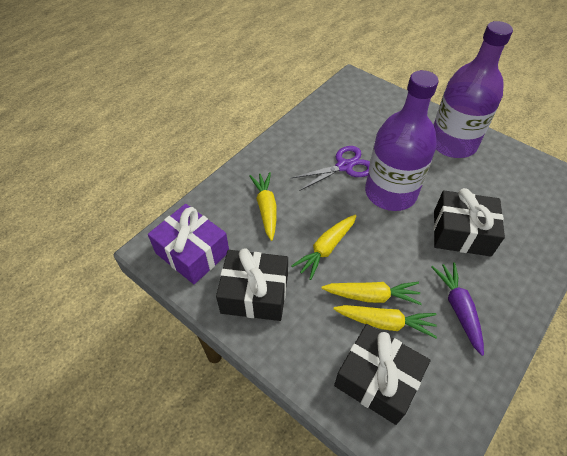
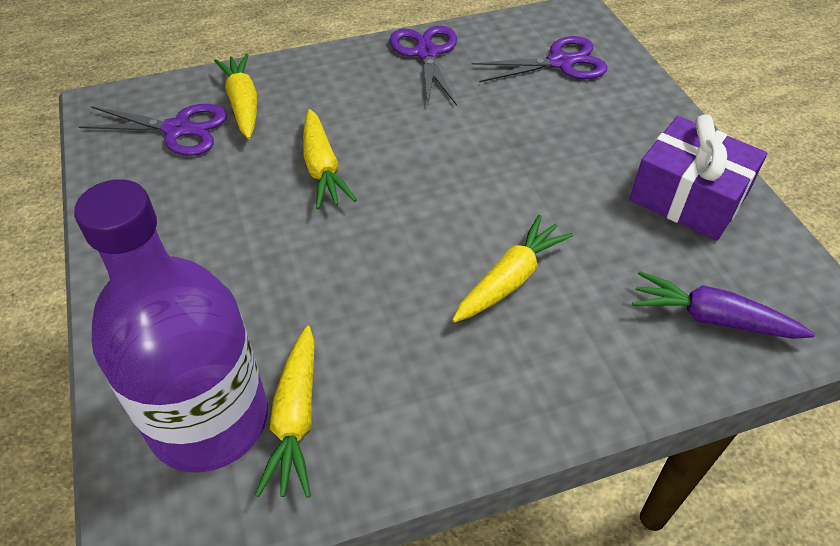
black gift: 3 -> 0
purple bottle: 2 -> 1
purple scissors: 1 -> 3

